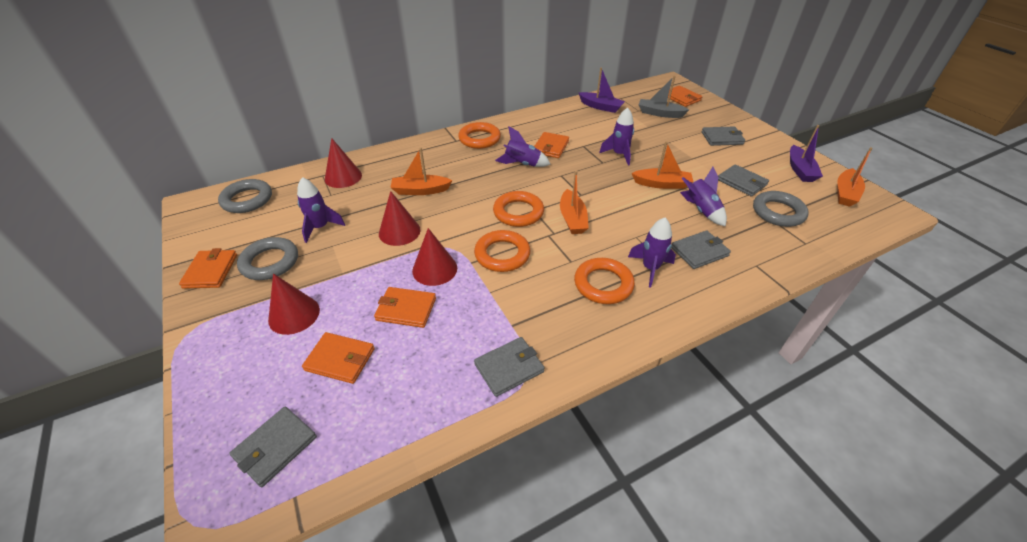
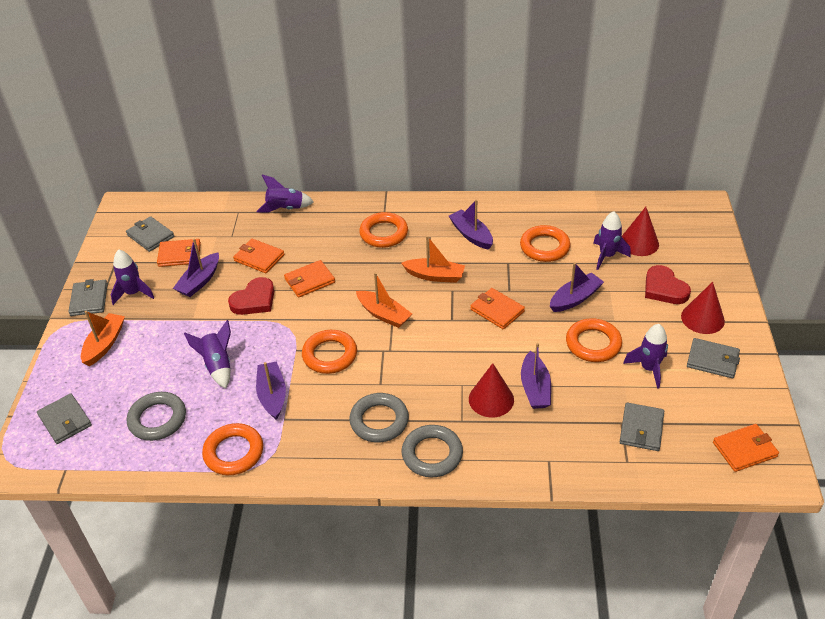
grey boat: 1 -> 0
orange boat: 4 -> 3
orange ring: 4 -> 5
purple boat: 2 -> 5
red cone: 4 -> 3
red heart: 0 -> 2

